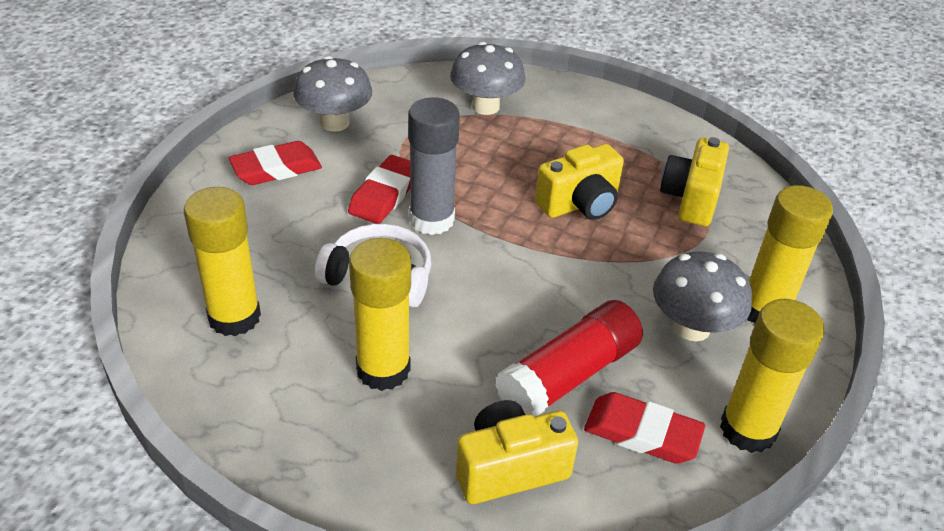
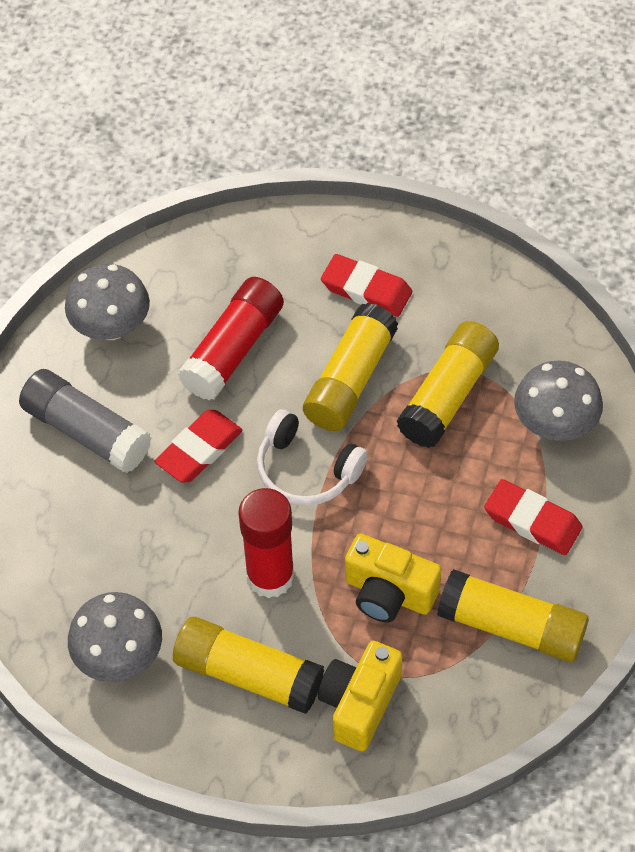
red glue stick: 1 -> 2
yellow camera: 3 -> 2

